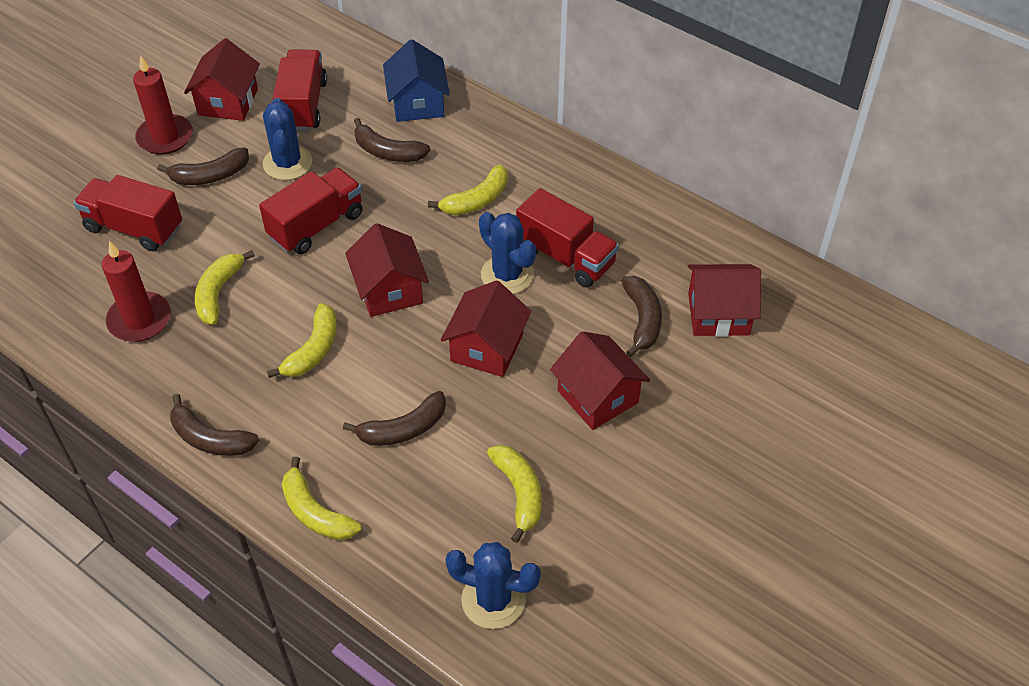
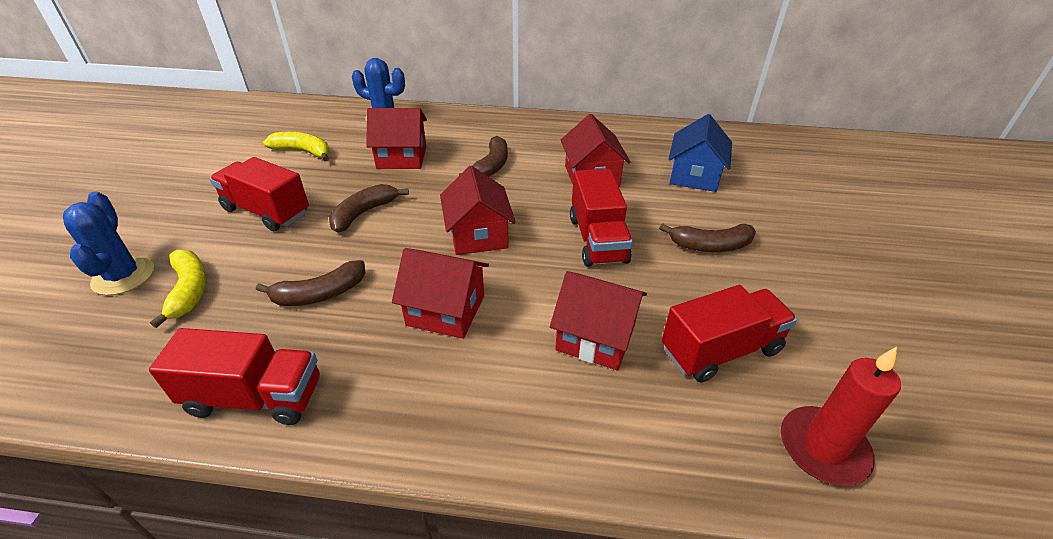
blue cactus: 3 -> 2
brown banana: 5 -> 4
red candle: 2 -> 1
yellow banana: 5 -> 2

